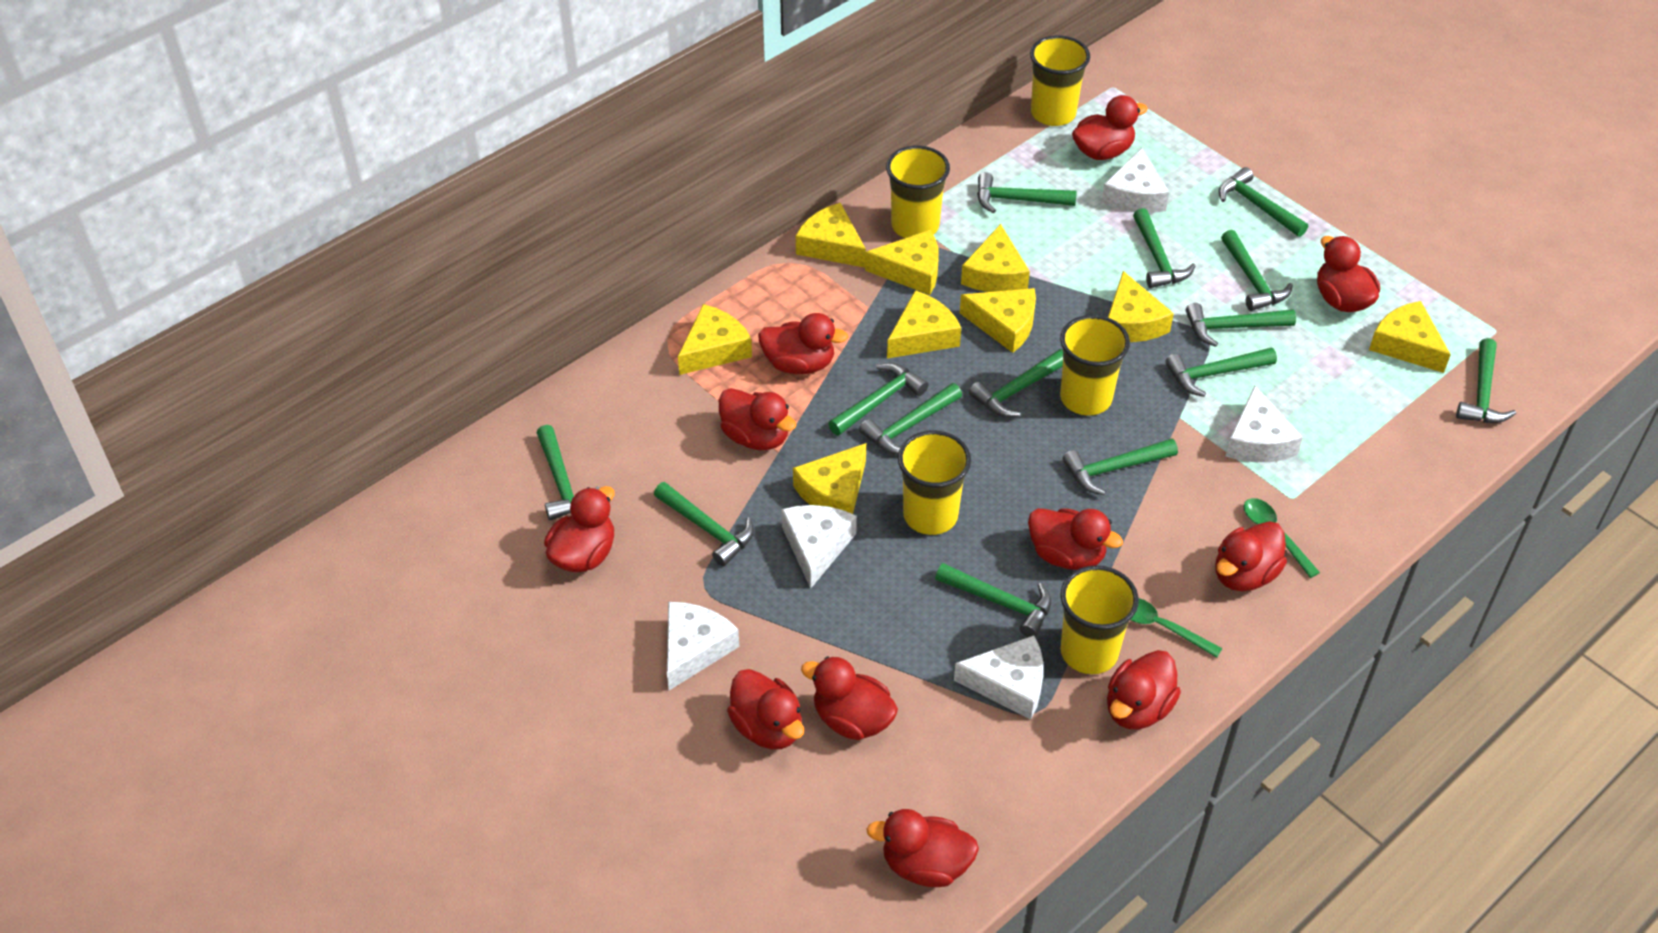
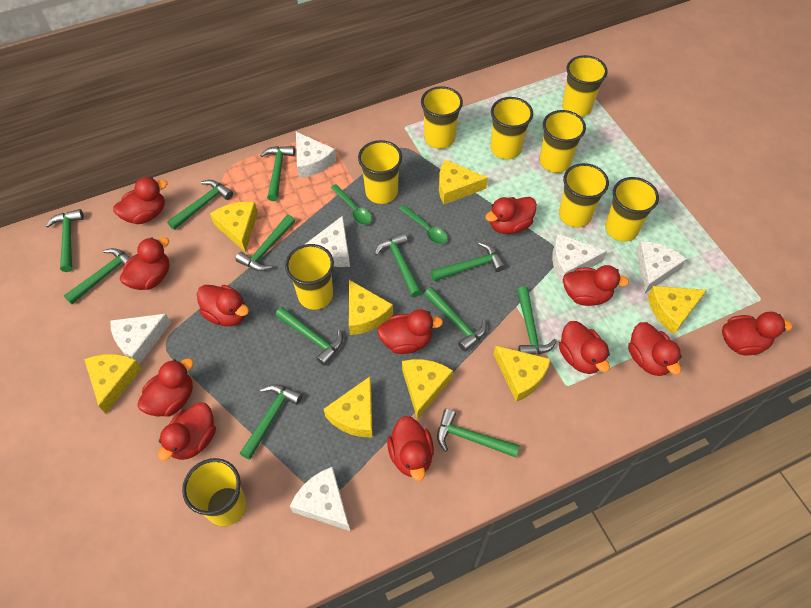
green hammer: 14 -> 12
red duck: 11 -> 12
white cheese: 5 -> 6
yellow cheese: 9 -> 8
yellow cup: 5 -> 9

